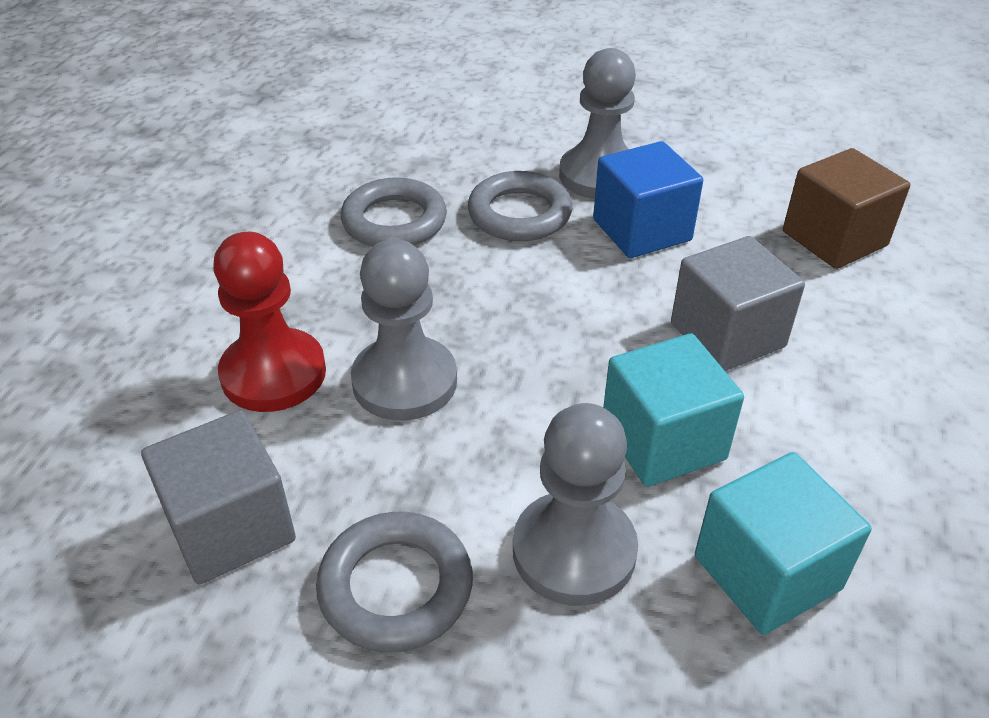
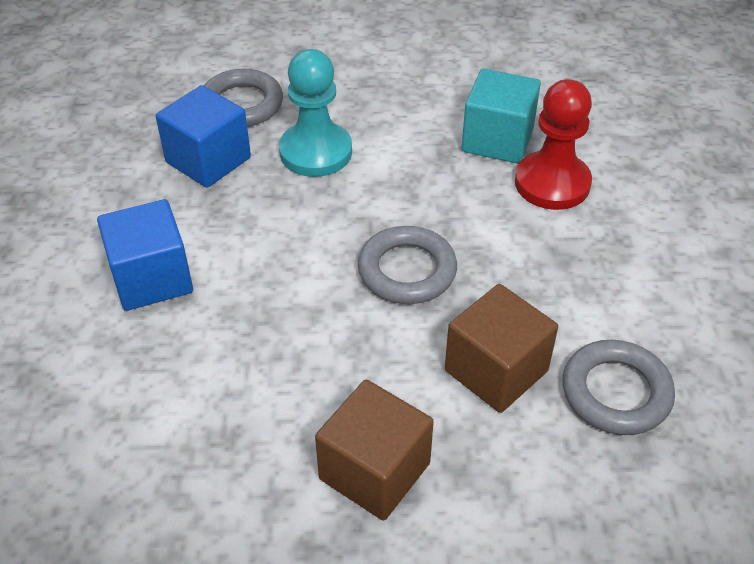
blue cube: 1 -> 2
brown cube: 1 -> 2
grey cube: 2 -> 0
grey pawn: 3 -> 0
turquoise cube: 2 -> 1
turquoise pawn: 0 -> 1

